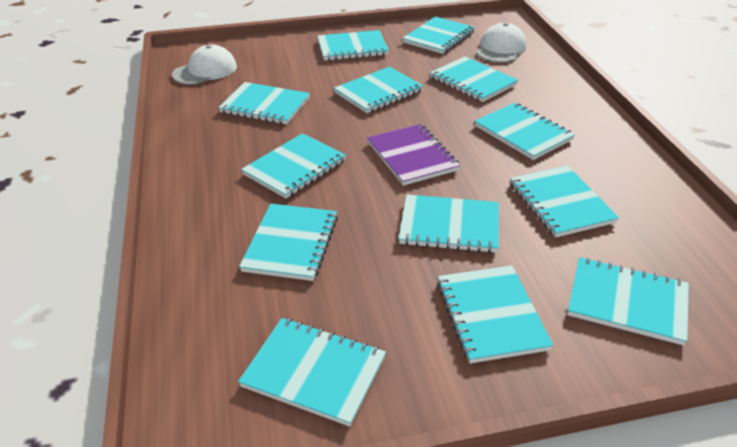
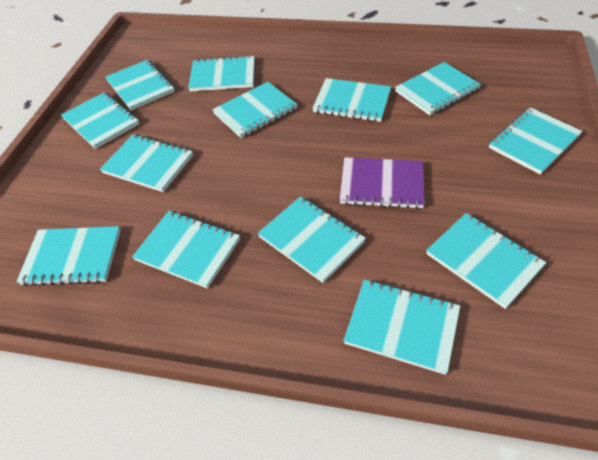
white cap: 2 -> 0

